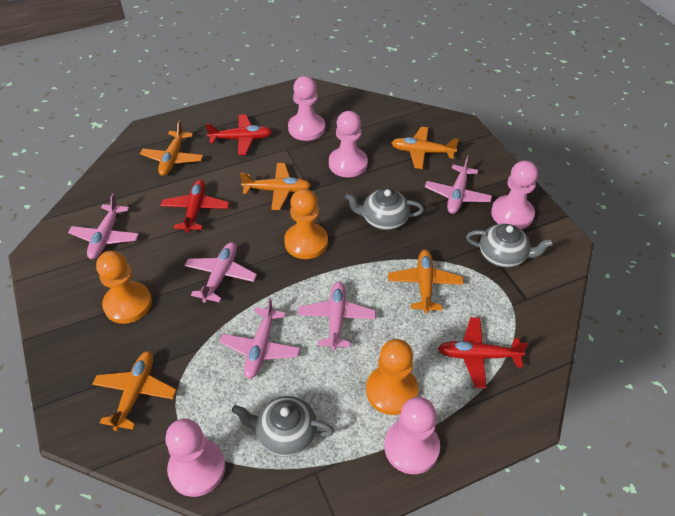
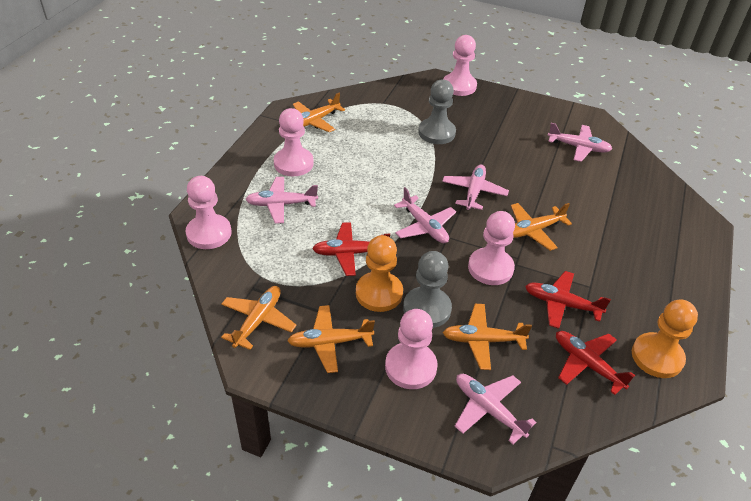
grey pawn: 0 -> 2
grey teapot: 3 -> 0
orange pawn: 3 -> 2

